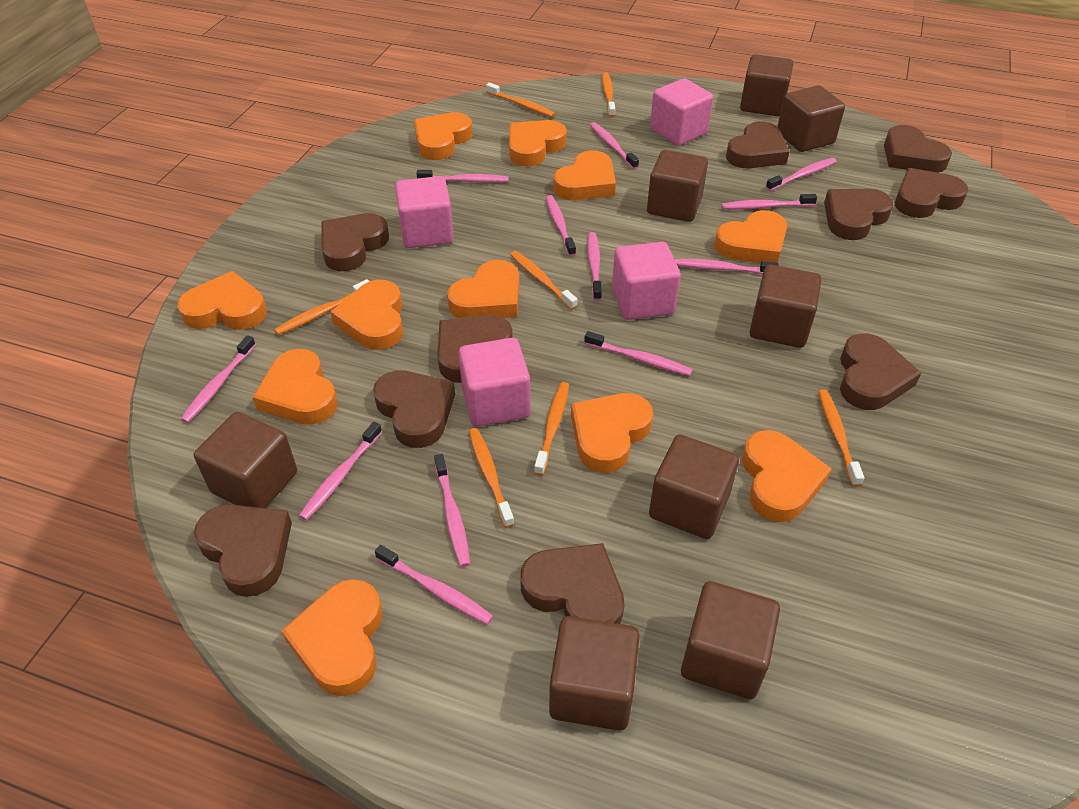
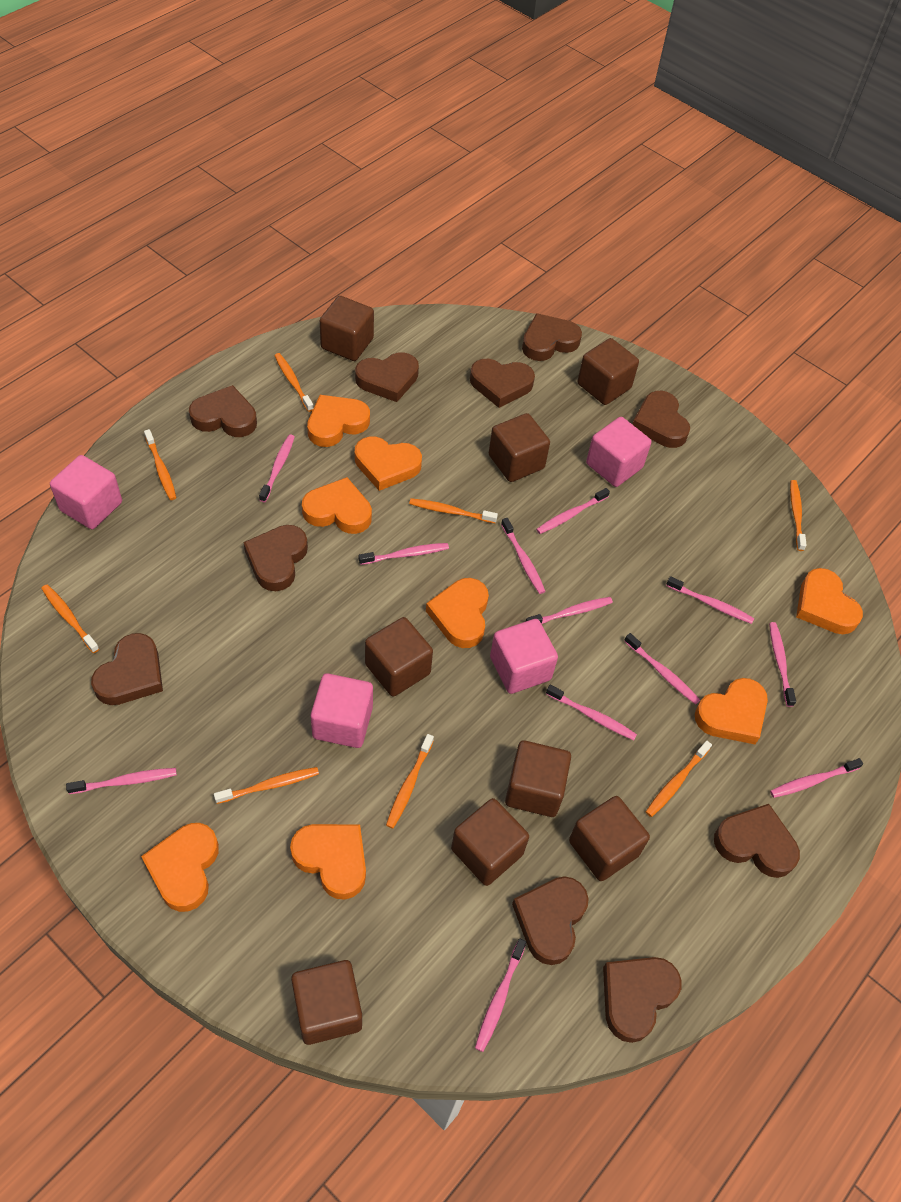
orange heart: 11 -> 8
orange toothbrush: 7 -> 8

